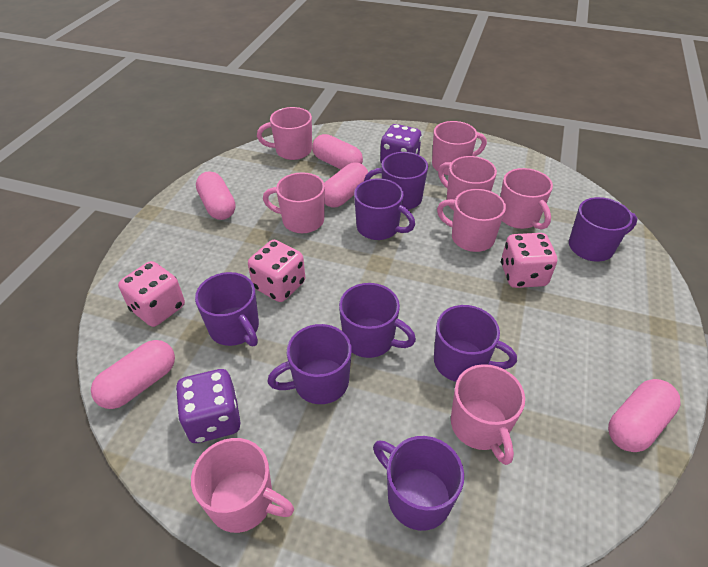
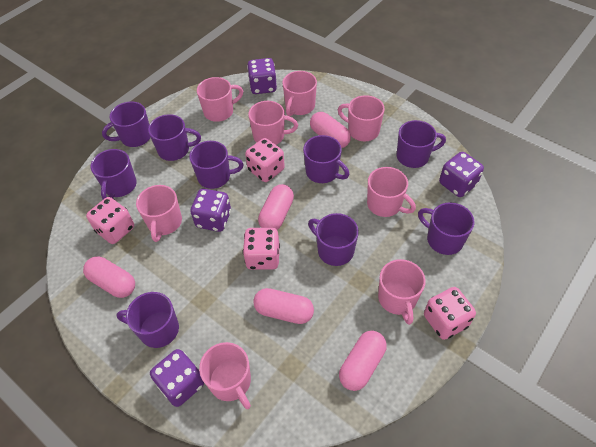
pink dice: 3 -> 4
purple dice: 2 -> 4
purple mug: 8 -> 9

